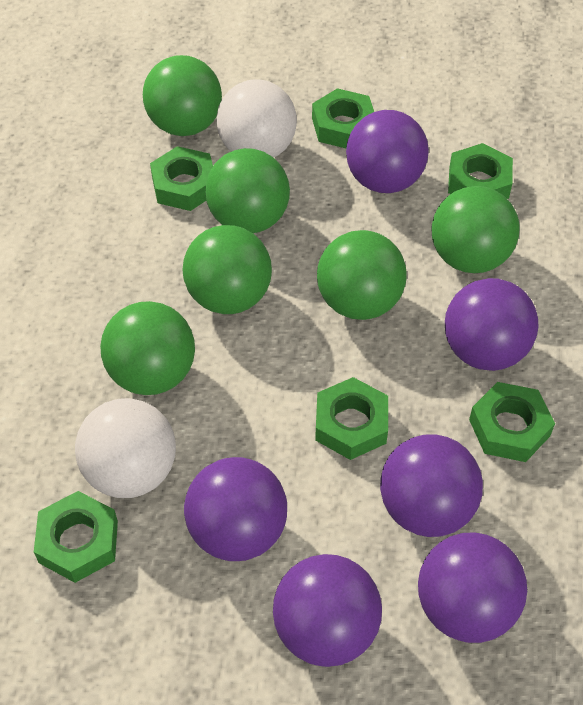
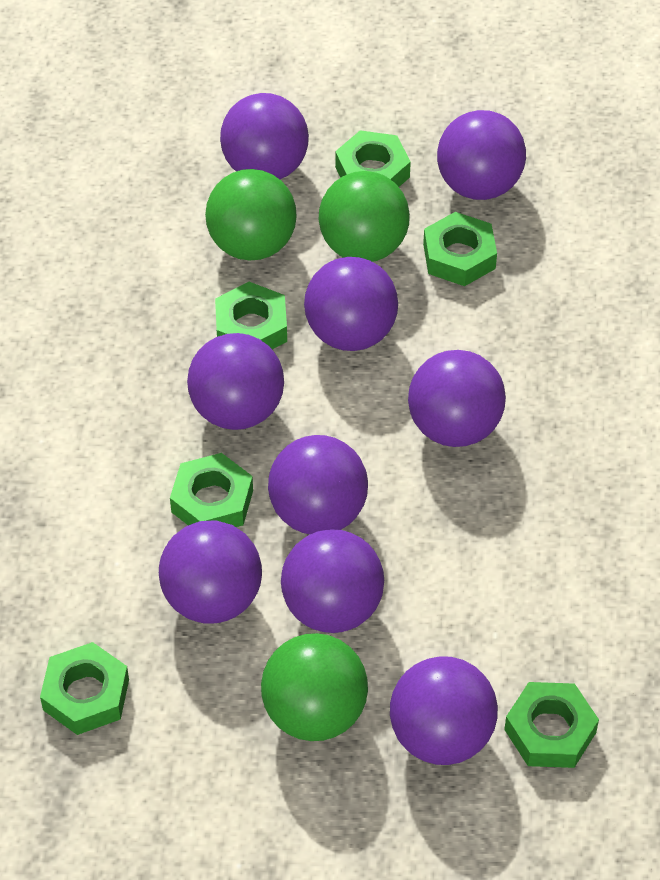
green ball: 6 -> 3
purple ball: 6 -> 9
white ball: 2 -> 0

